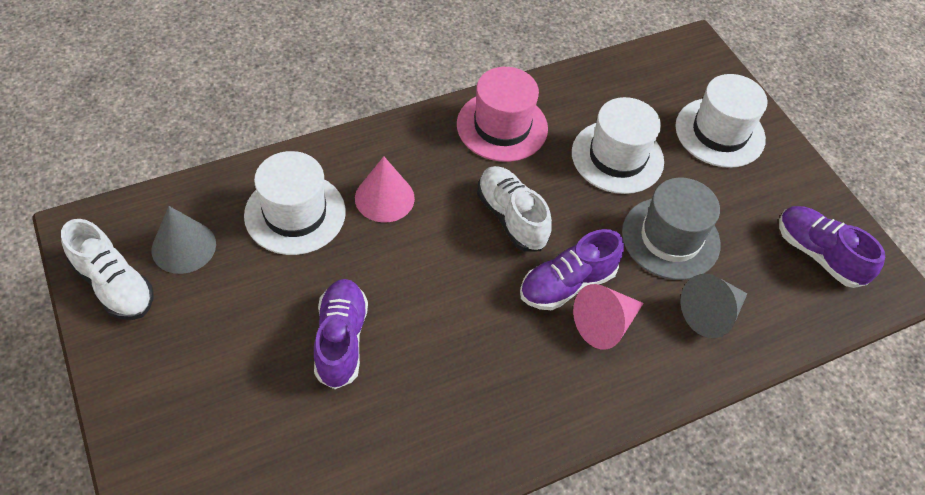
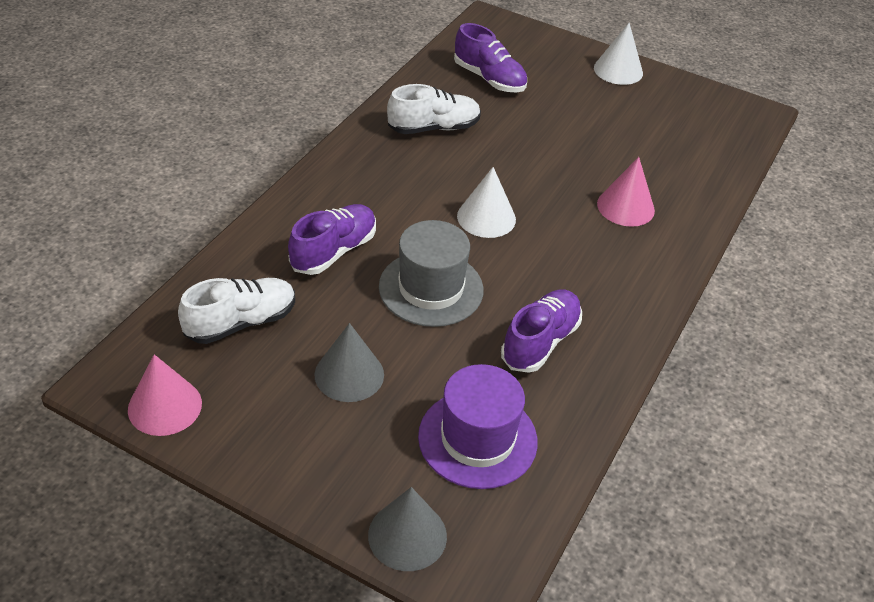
pink hat: 1 -> 0
purple hat: 0 -> 1
white cone: 0 -> 2
white hat: 3 -> 0

